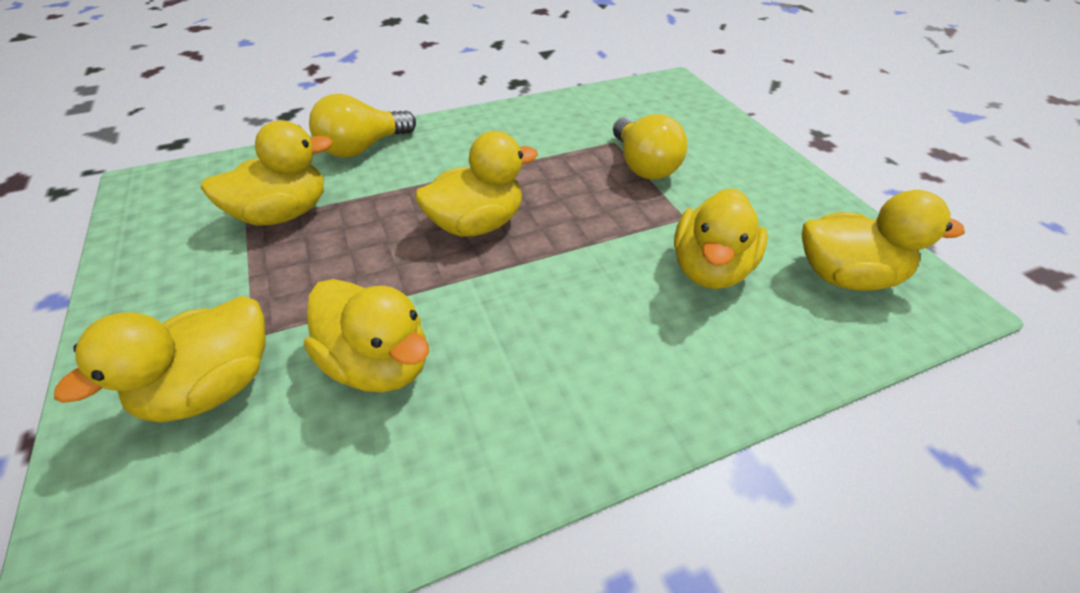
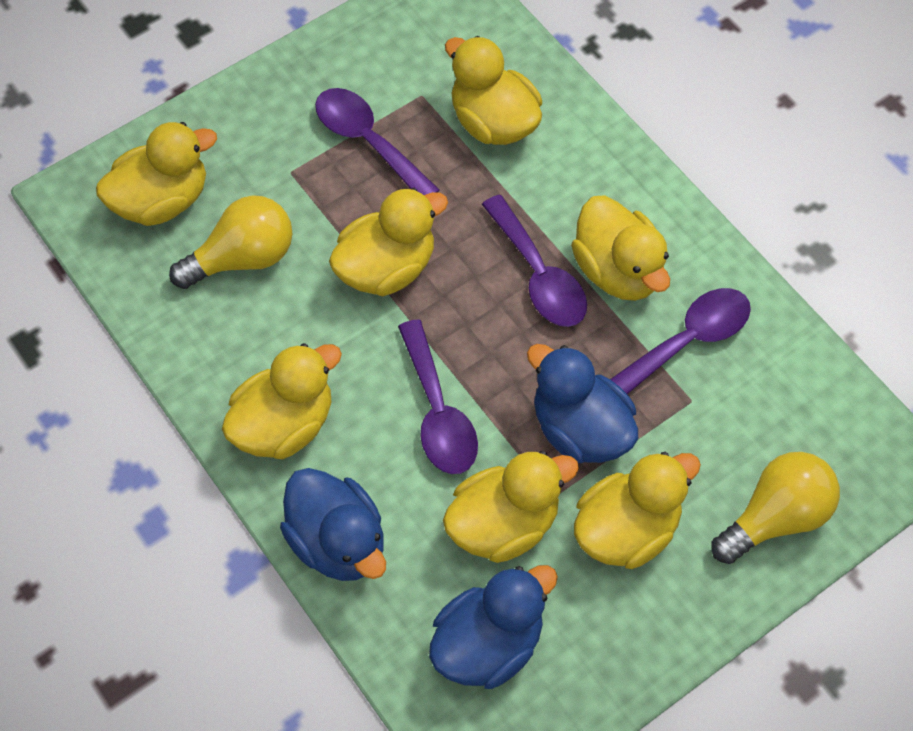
blue duck: 0 -> 3
purple spoon: 0 -> 4
yellow duck: 6 -> 7

